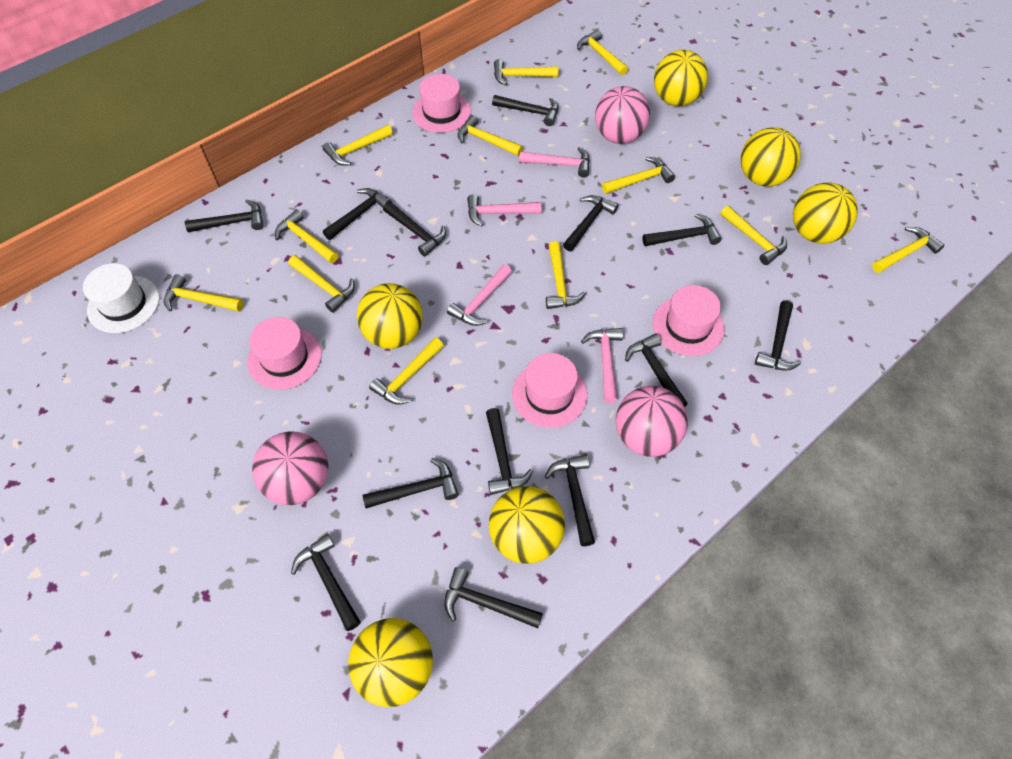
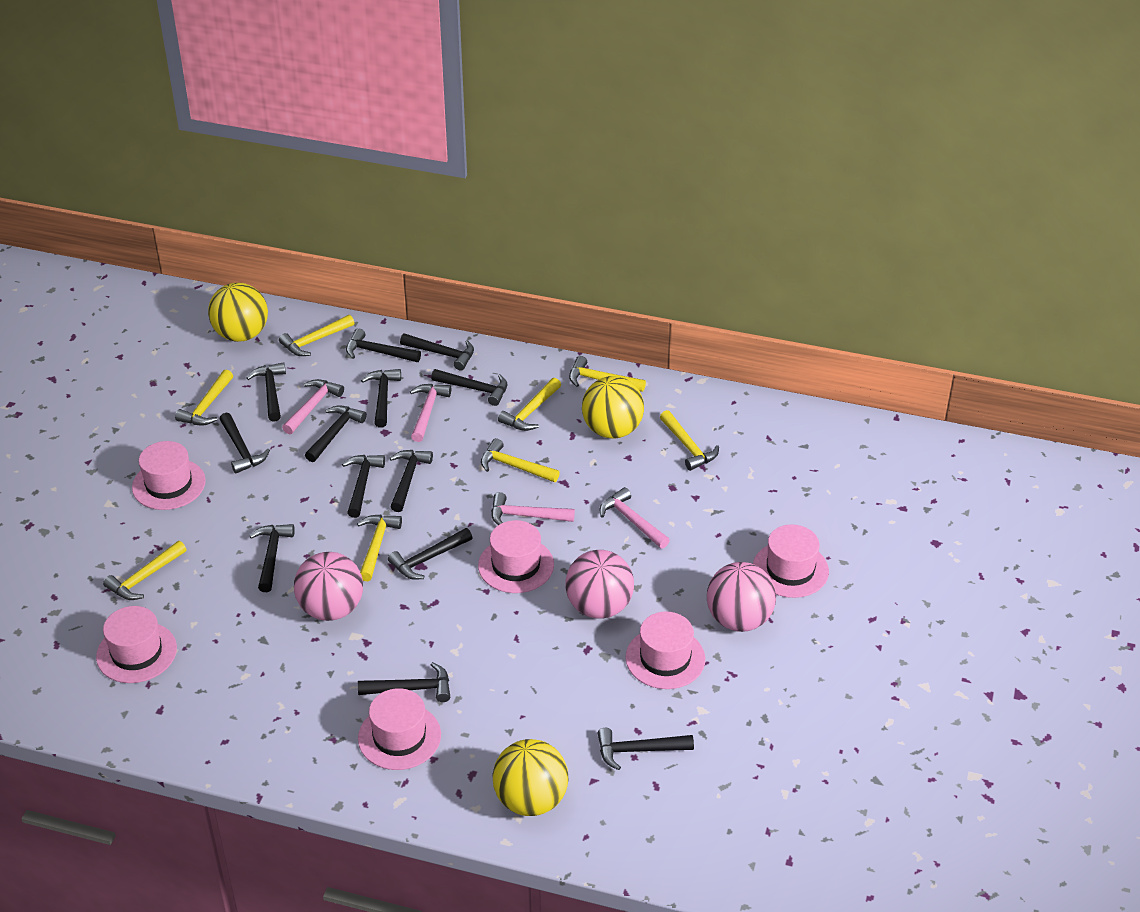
pink hat: 4 -> 6
white hat: 1 -> 0
yellow ball: 6 -> 3
yellow hammer: 12 -> 8

